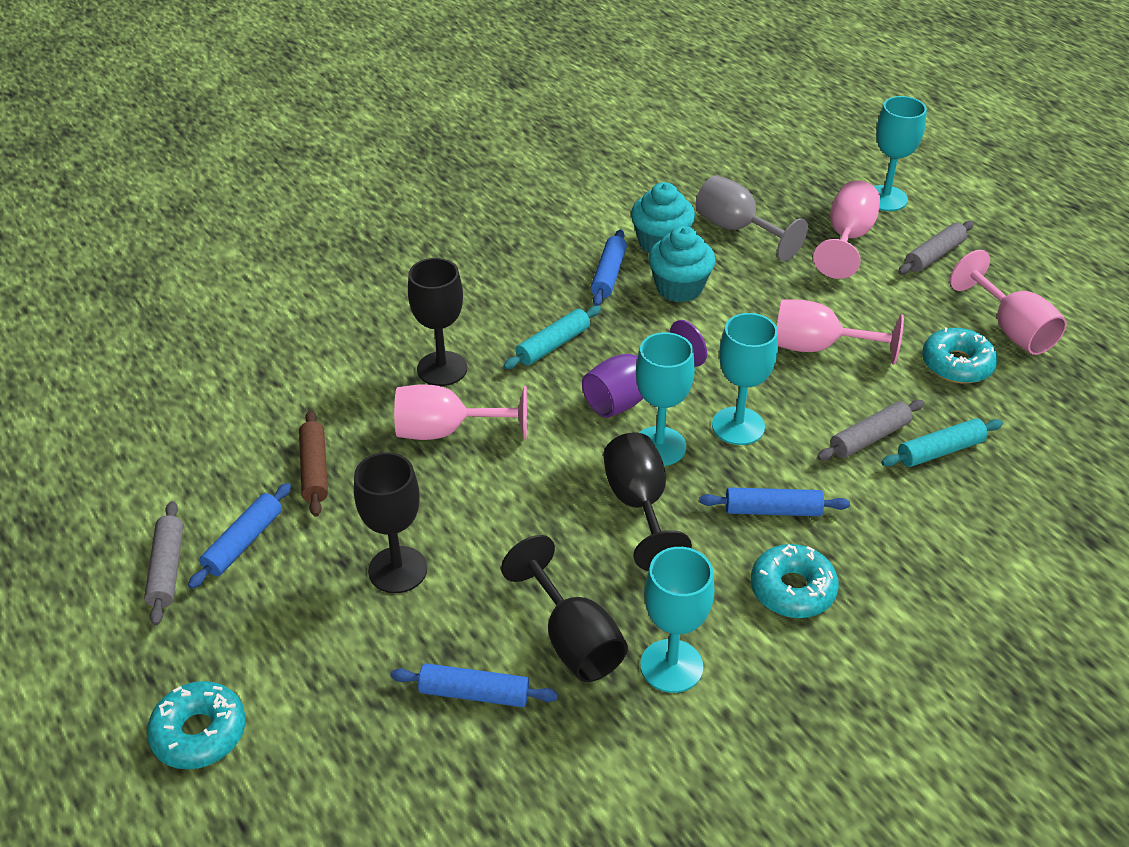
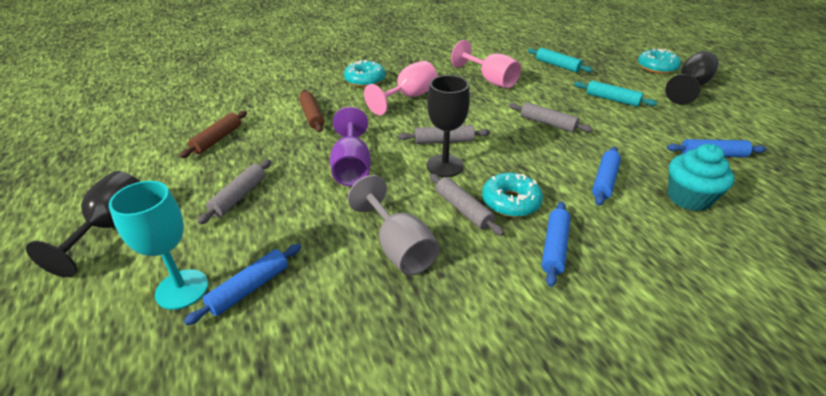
black goblet: 4 -> 3
brown rolling pin: 1 -> 2
grey rolling pin: 3 -> 4
pink goblet: 4 -> 2
turquoise cupcake: 2 -> 1
turquoise goblet: 4 -> 1

